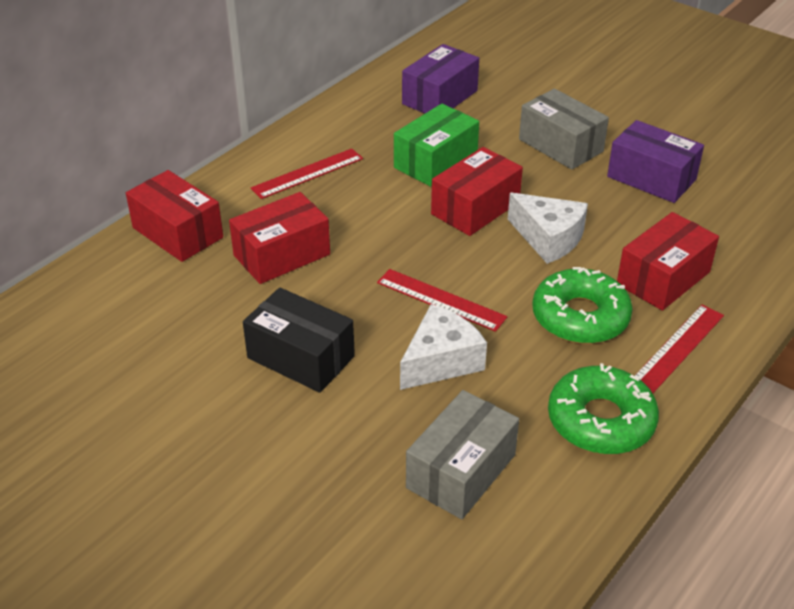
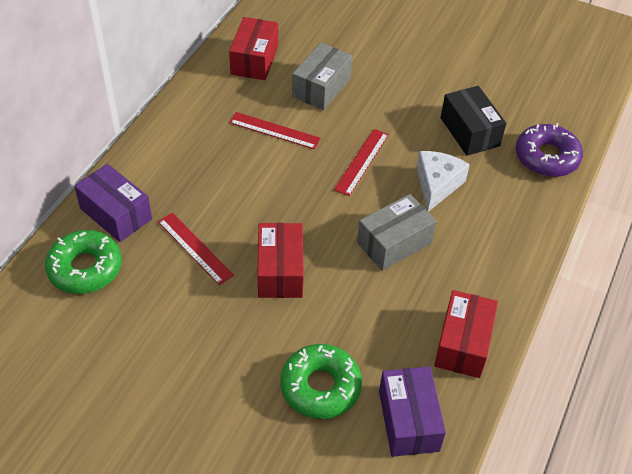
green box: 1 -> 0
purple donut: 0 -> 1
red box: 4 -> 3
white cheese: 2 -> 1

